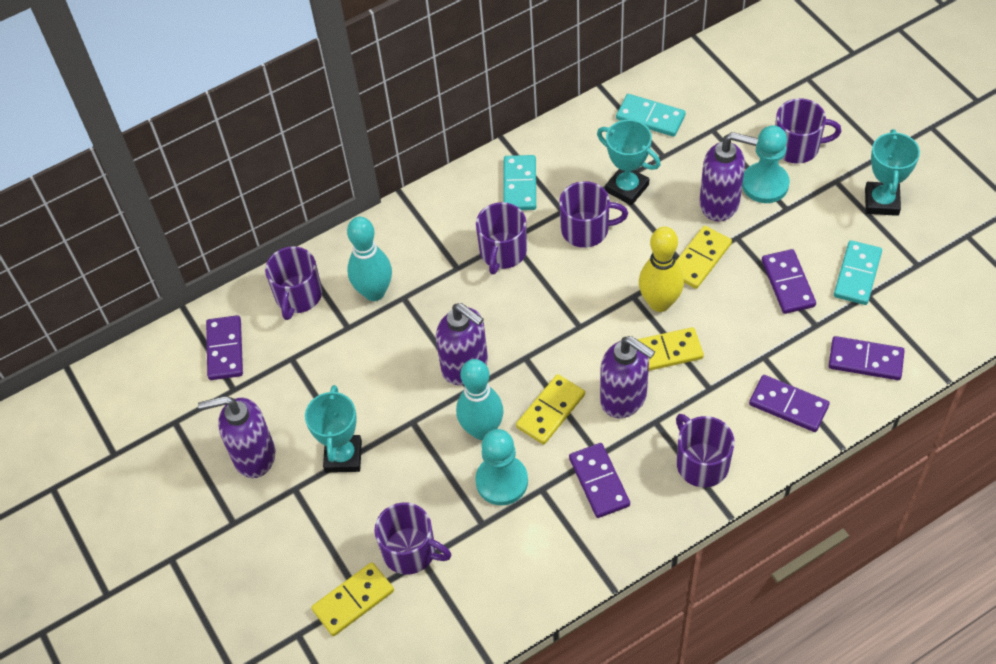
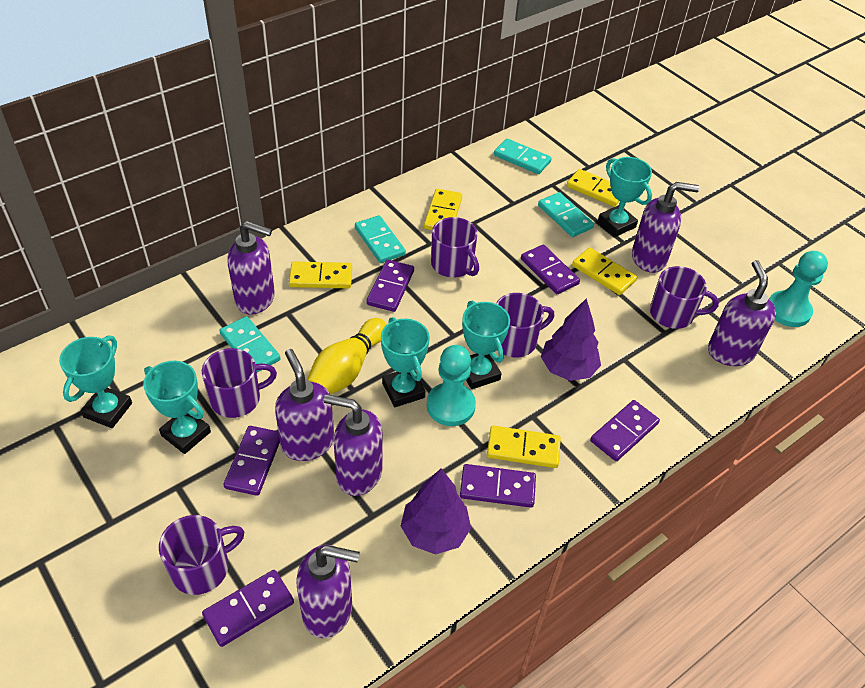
purple domino: 5 -> 6
purple mug: 6 -> 5
purple soap dispenser: 4 -> 6
purple tree: 0 -> 2
turquoise bowling pin: 2 -> 0
turquoise domino: 3 -> 4
turquoise trophy: 3 -> 5
yellow domino: 4 -> 5

